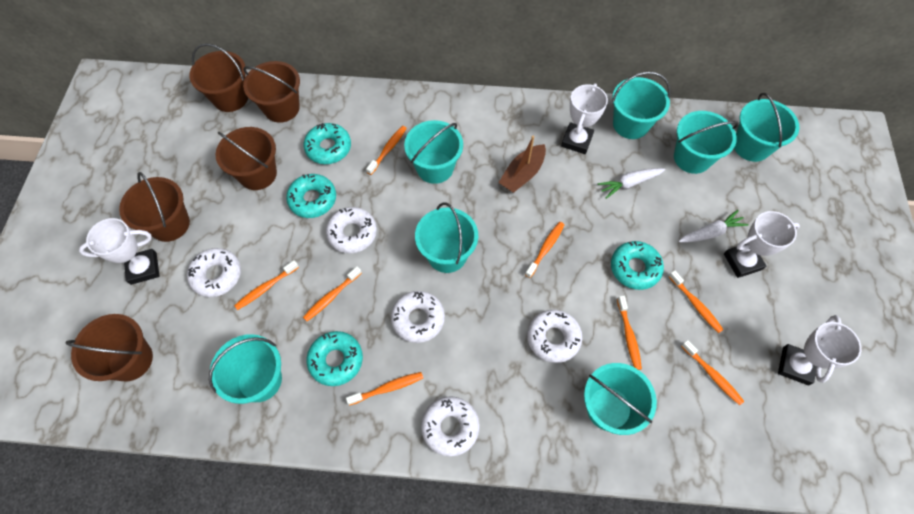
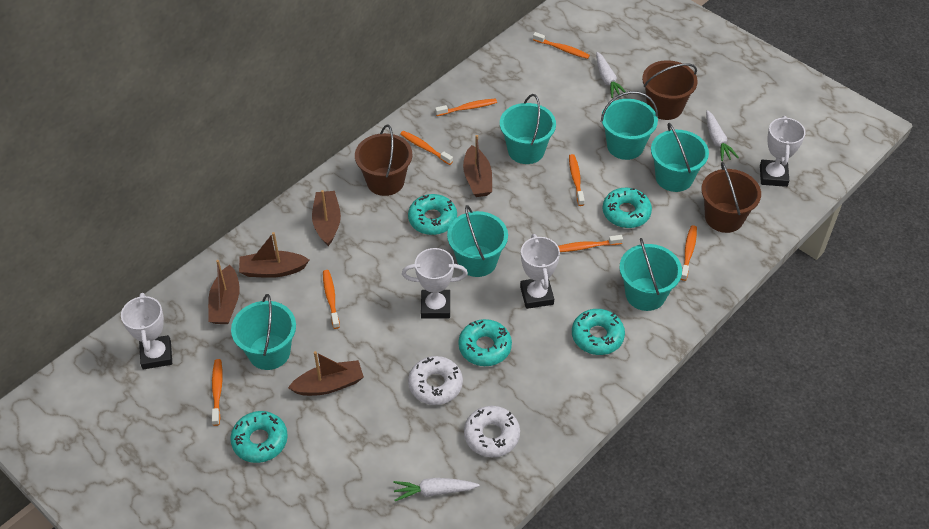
brown boat: 1 -> 5
brown bucket: 5 -> 3
turquoise bucket: 7 -> 6
turquoise donut: 4 -> 5
white carrot: 2 -> 3
white donut: 5 -> 2

